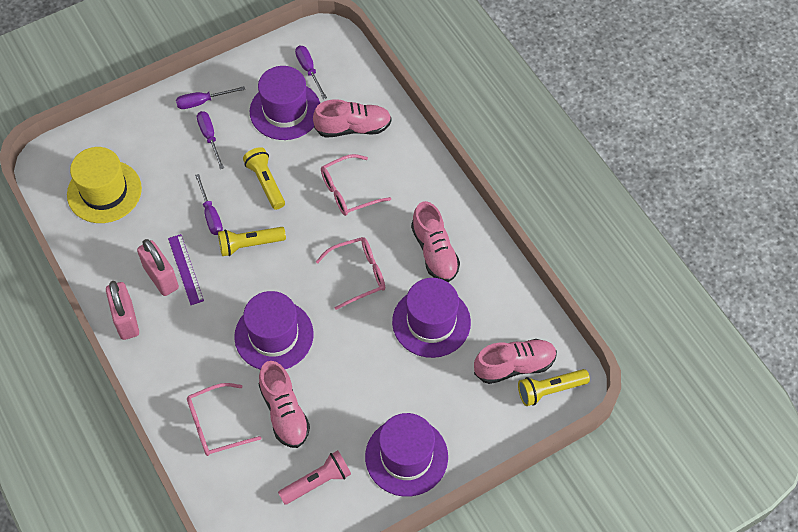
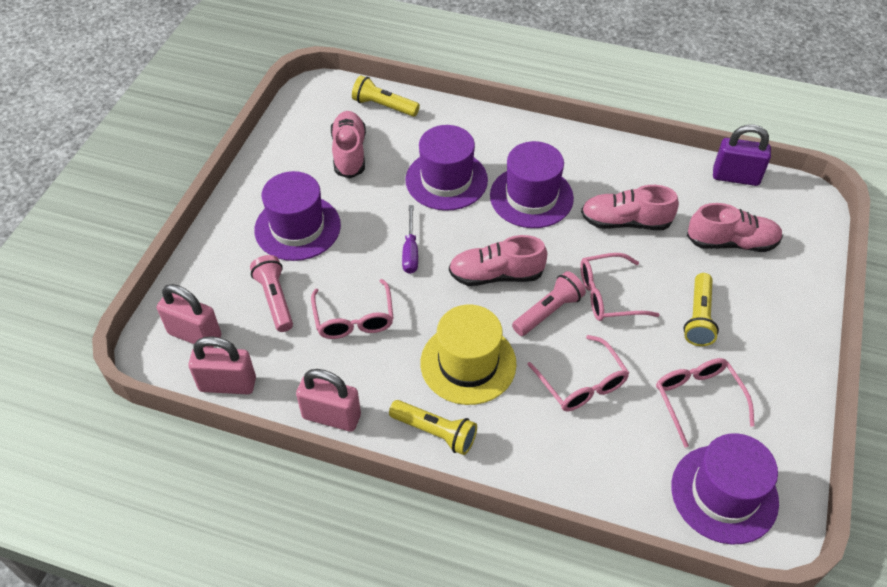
pink flashlight: 1 -> 2
pink glasses: 3 -> 4
pink padlock: 2 -> 3
purple padlock: 0 -> 1
purple ruler: 1 -> 0
purple screwdriver: 4 -> 1

